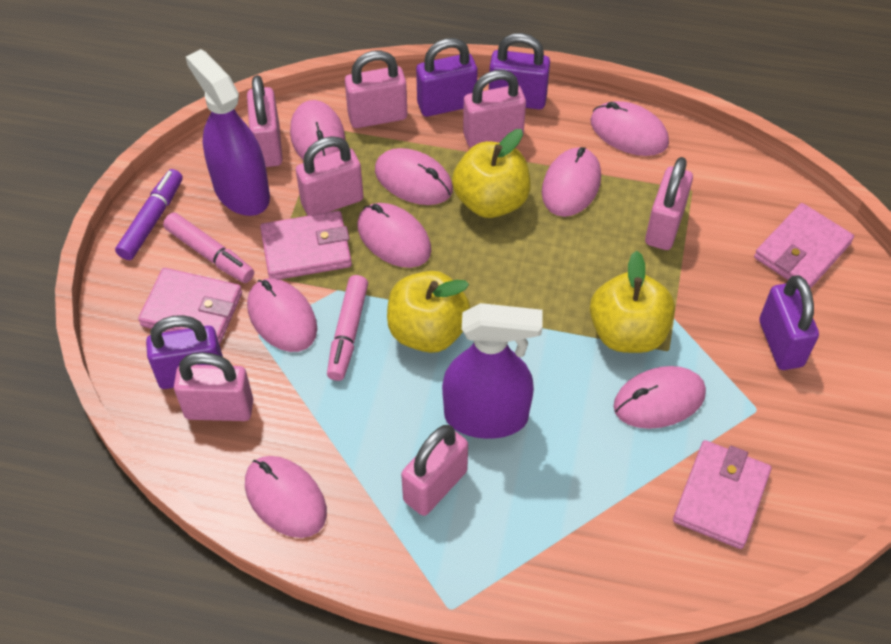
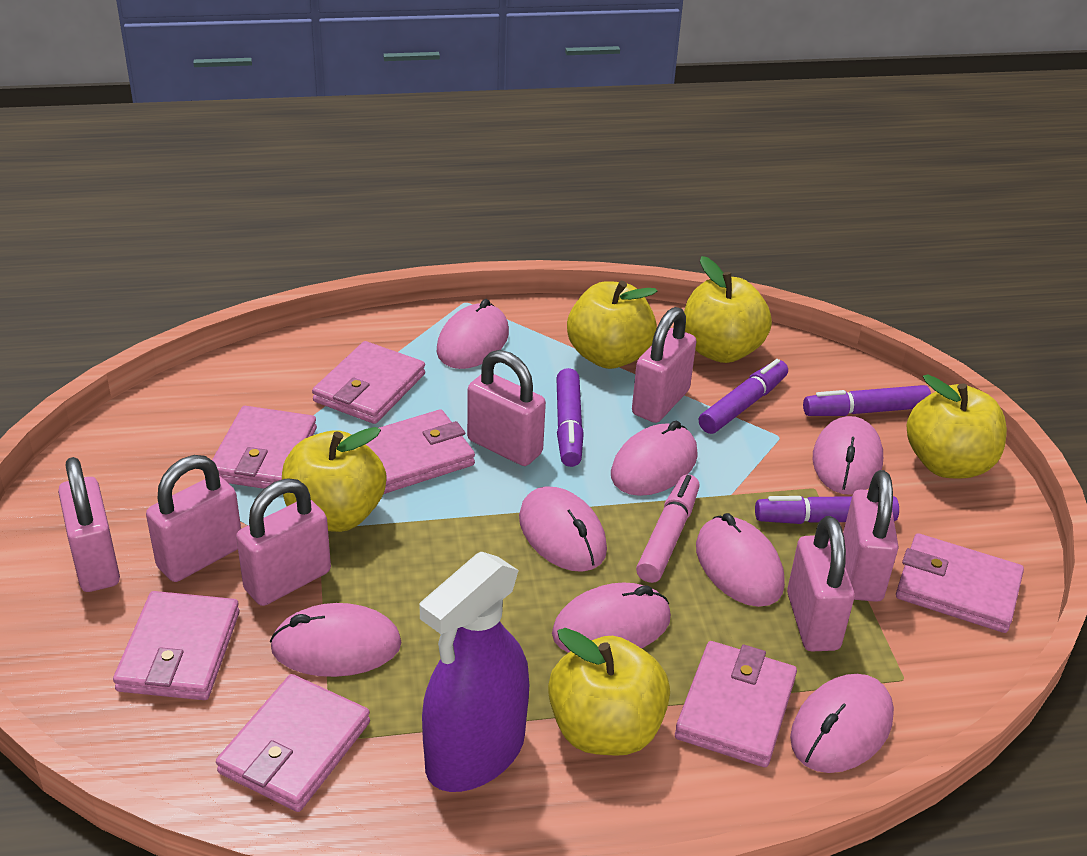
pink marker: 2 -> 1
pink wallet: 4 -> 7
purple marker: 1 -> 4
purple padlock: 4 -> 0
purple spray bottle: 2 -> 1
yellow apple: 3 -> 5

